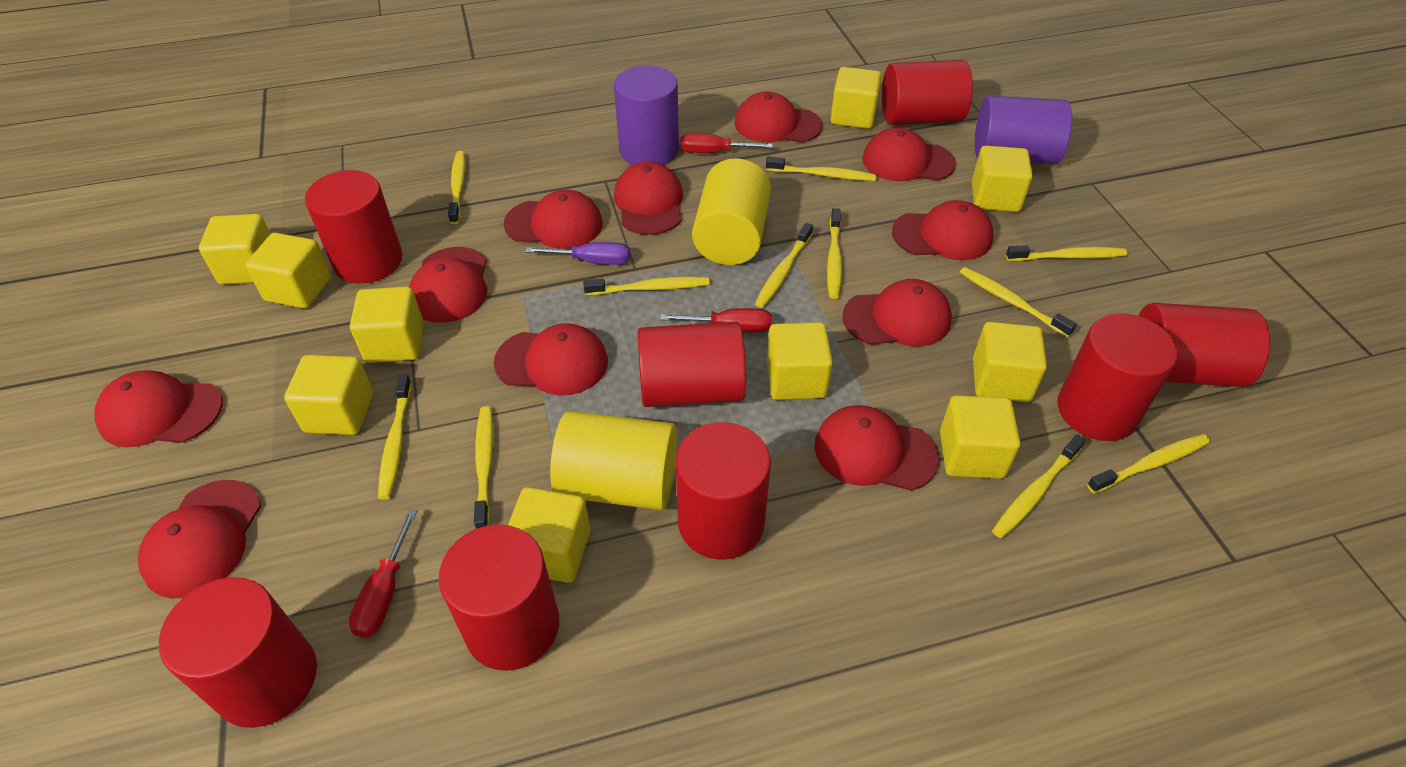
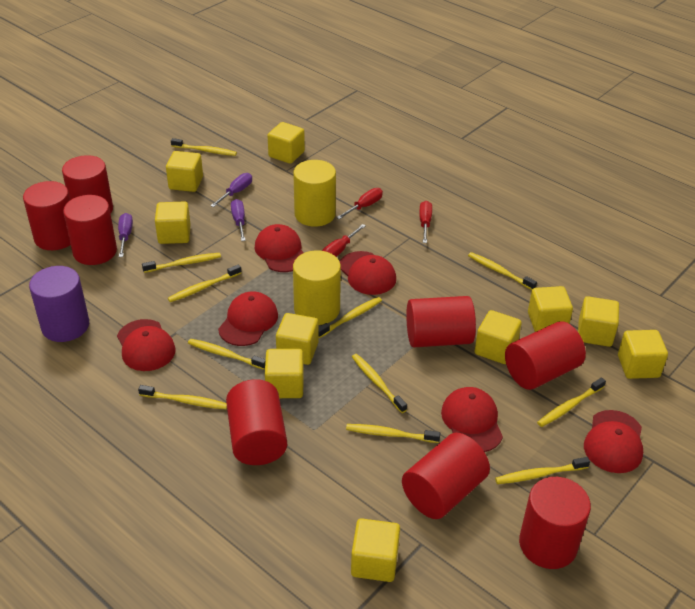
purple cylinder: 2 -> 1
purple screwdriver: 1 -> 3
red cap: 11 -> 6

